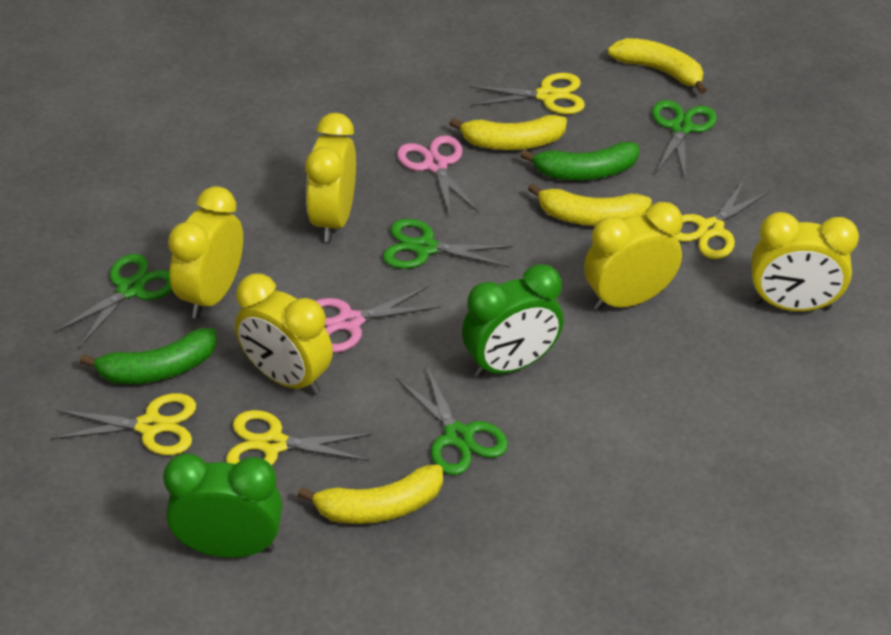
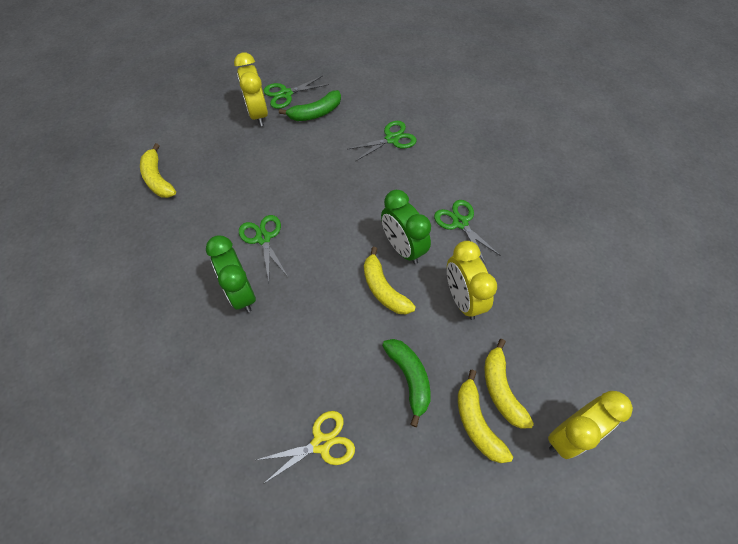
pink scissors: 2 -> 0
yellow clock: 5 -> 3
yellow scissors: 4 -> 1

